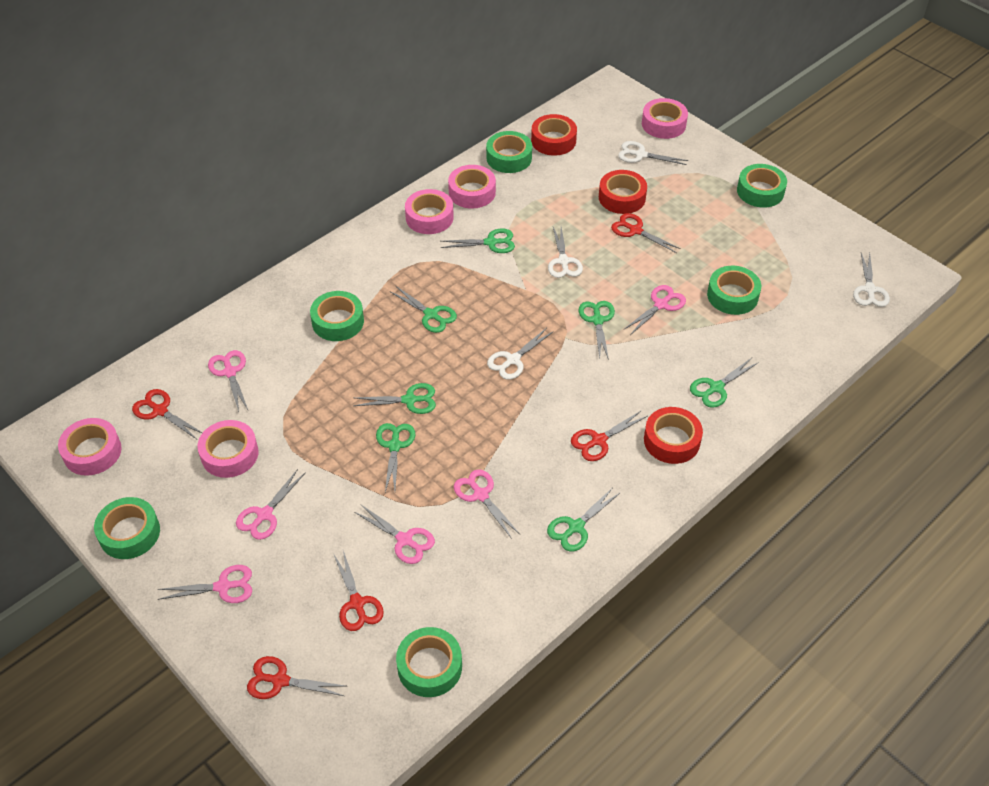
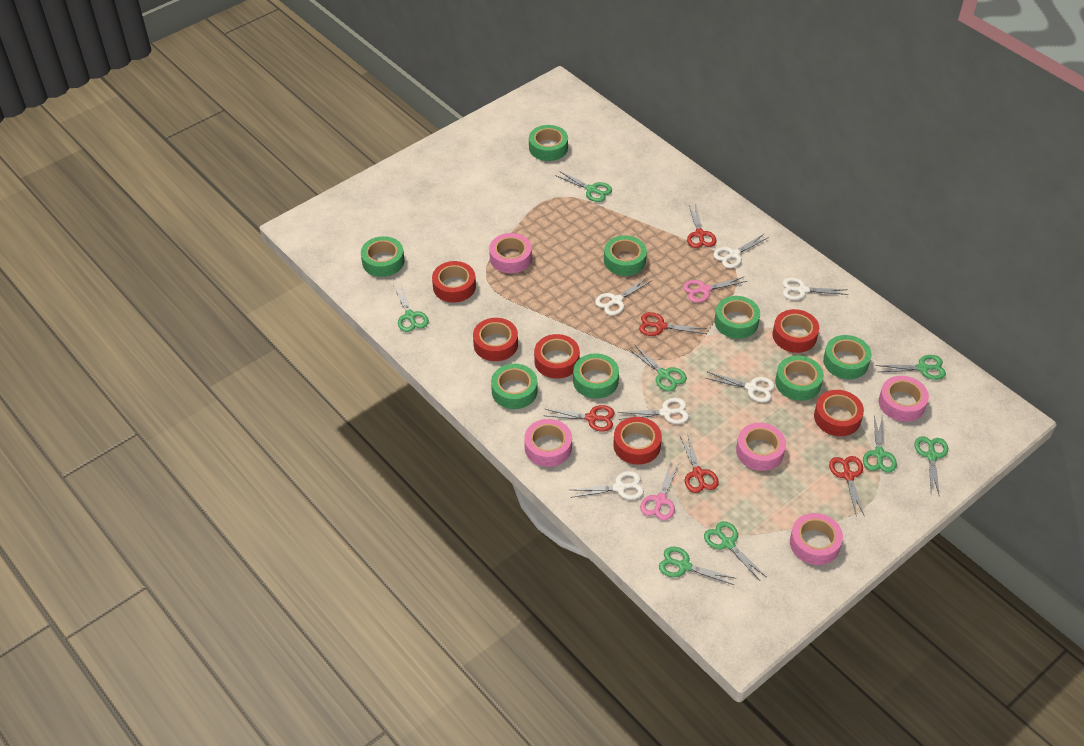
green scissors: 7 -> 8
green tape: 6 -> 8
pink scissors: 6 -> 2
red tape: 3 -> 6
white scissors: 4 -> 6

